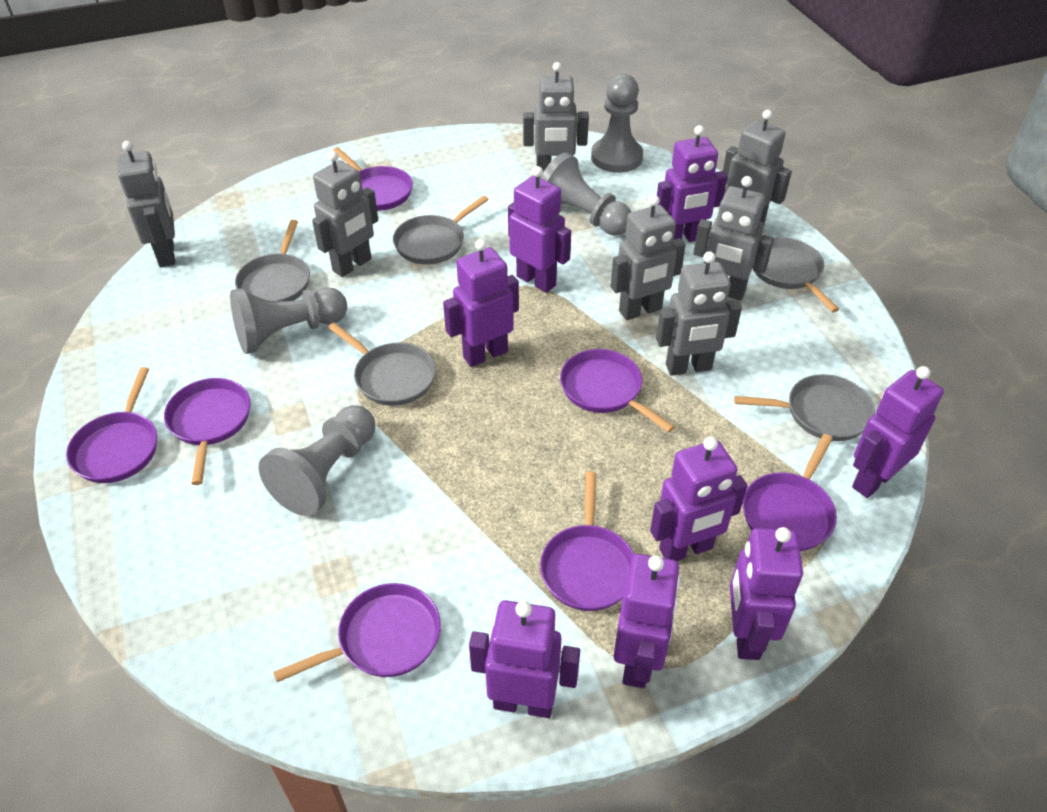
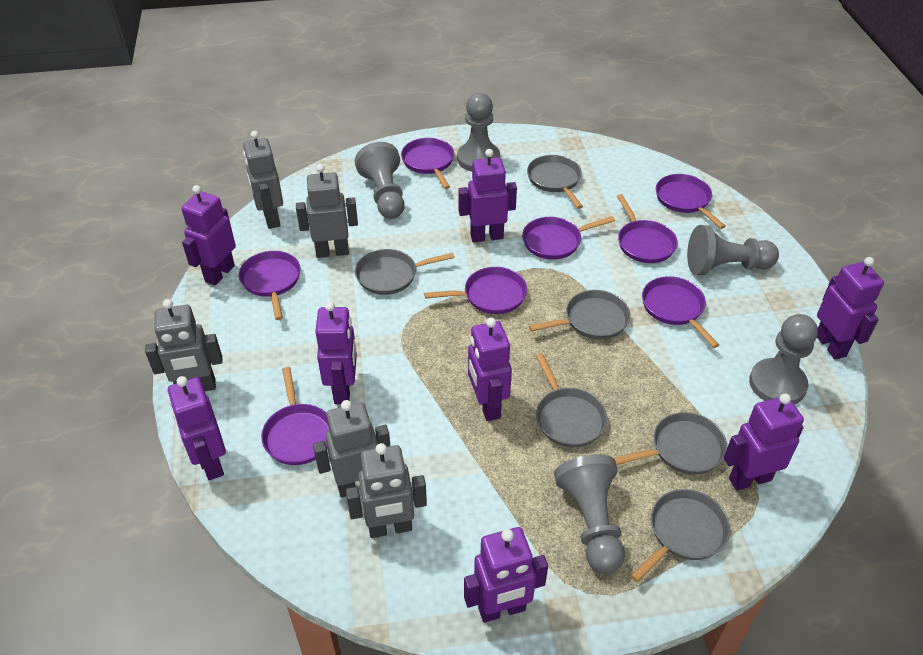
grey pan: 5 -> 6
grey pawn: 4 -> 5
grey robot: 7 -> 5
purple pan: 7 -> 8

